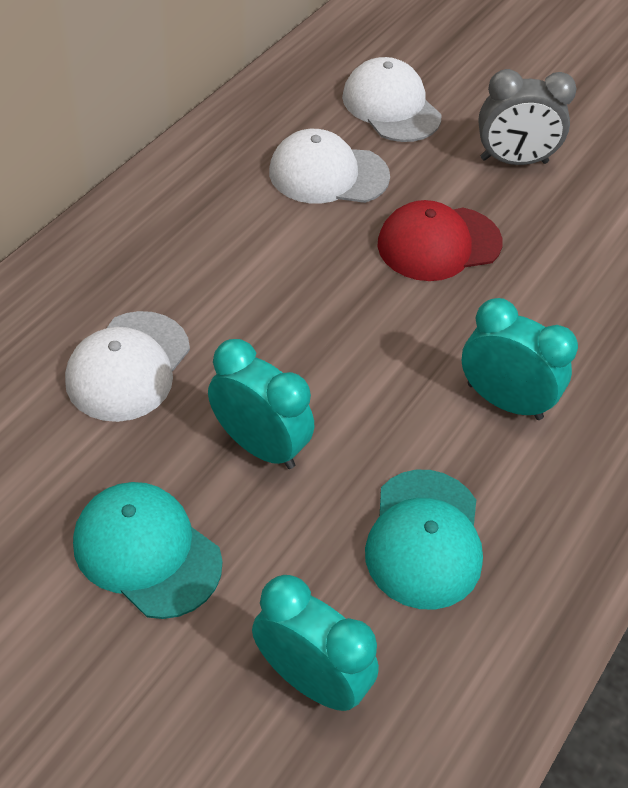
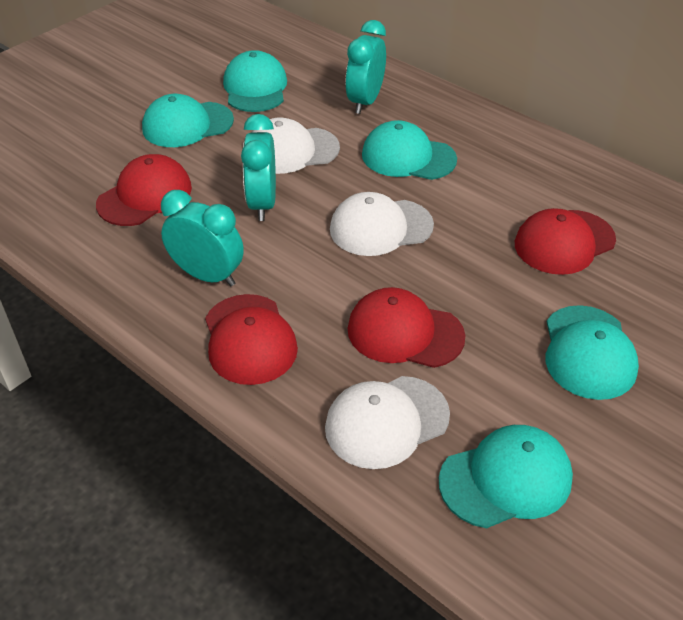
grey clock: 1 -> 0
red cap: 1 -> 4
turquoise cap: 2 -> 5

